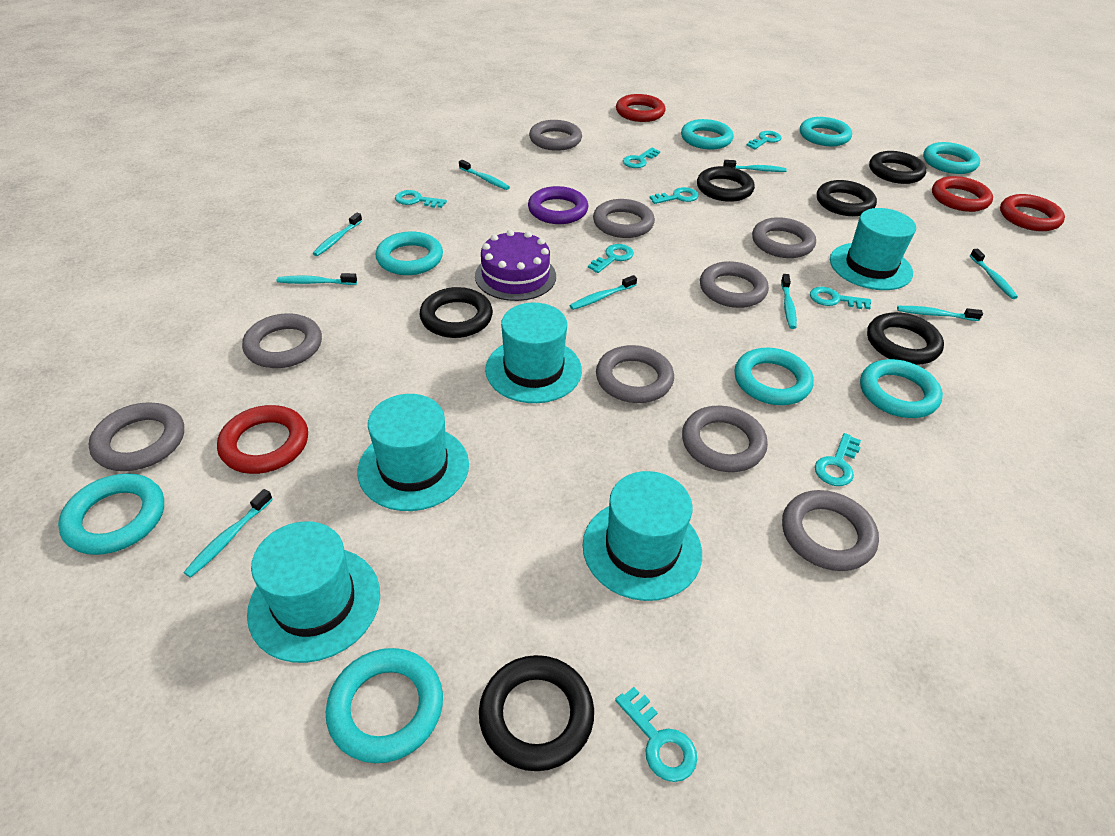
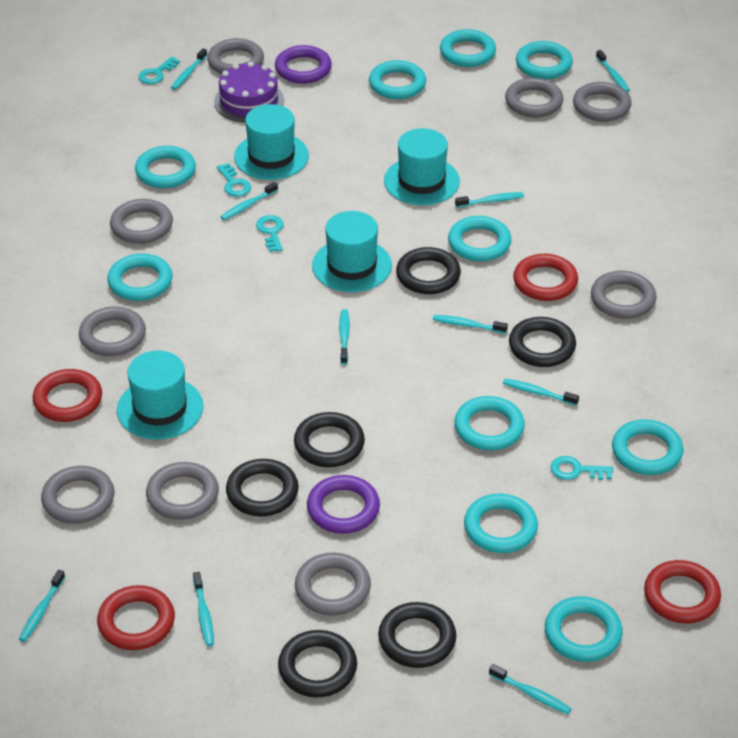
purple ring: 1 -> 2
turquoise hat: 5 -> 4
turquoise key: 8 -> 4
turquoise ring: 8 -> 10
turquoise toothbrush: 9 -> 10

